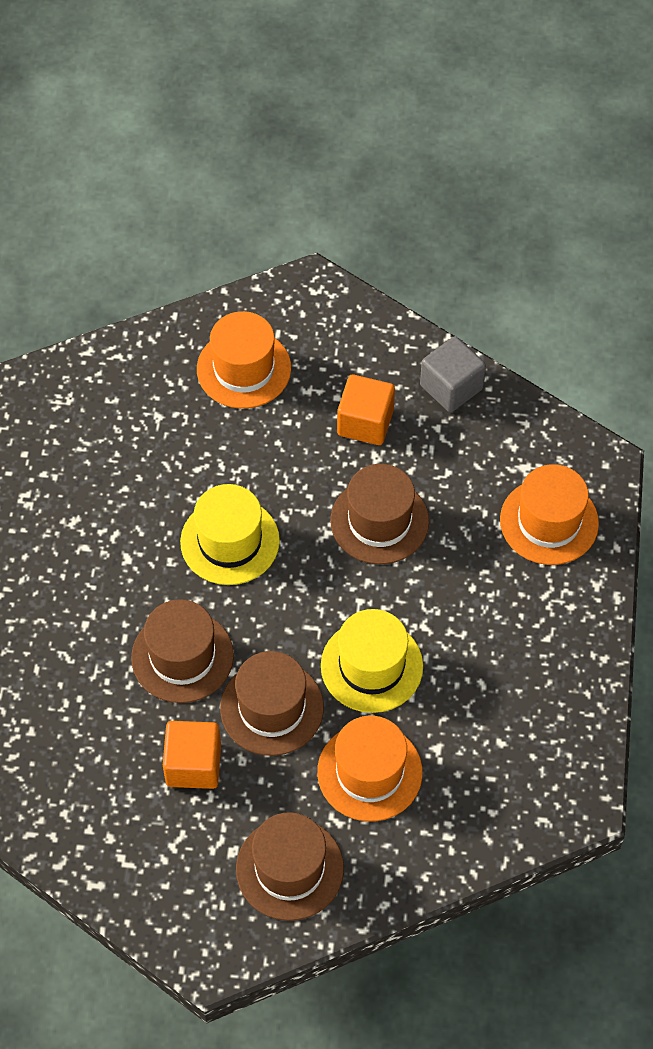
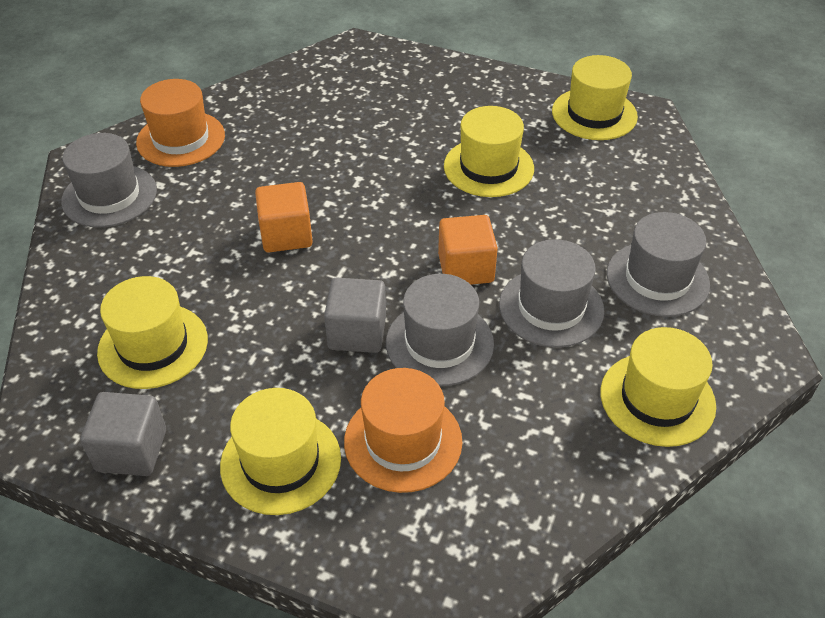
brown hat: 4 -> 0
grey cube: 1 -> 2
grey hat: 0 -> 4
orange hat: 3 -> 2
yellow hat: 2 -> 5

